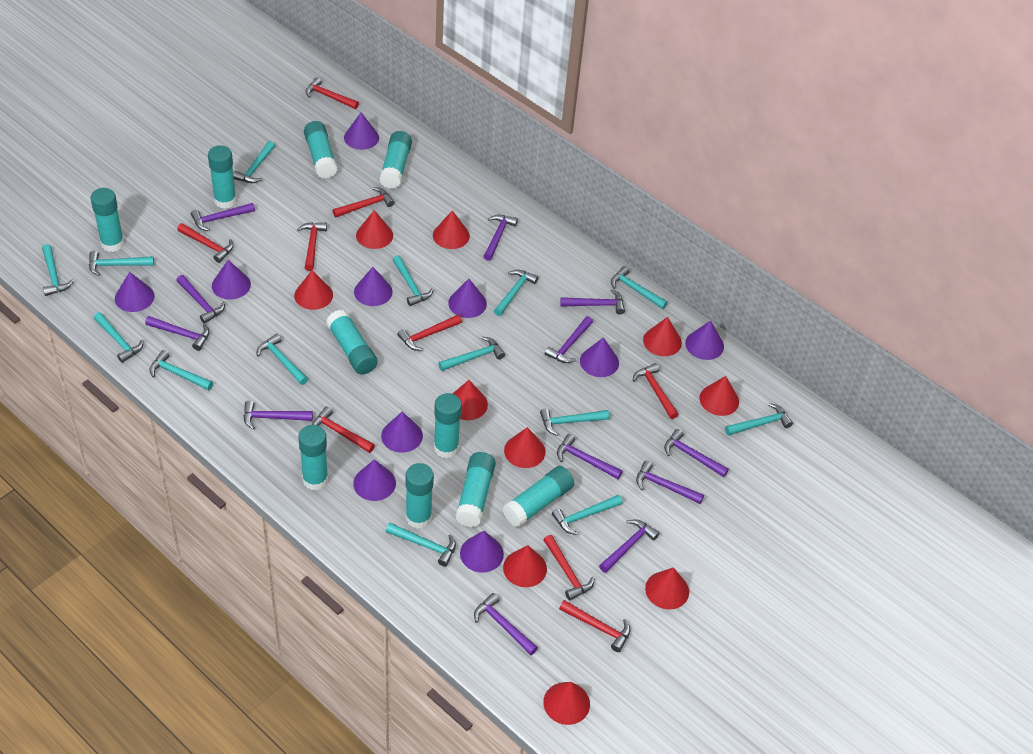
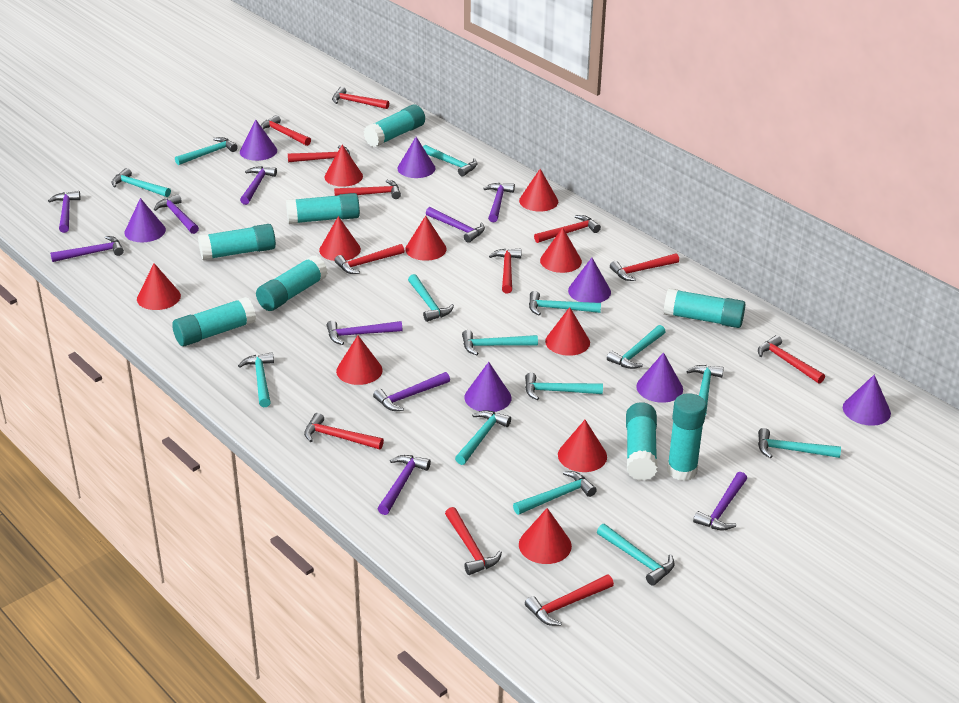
purple cone: 10 -> 7
purple hammer: 12 -> 10
red hammer: 9 -> 12
turquoise glue stick: 10 -> 8

